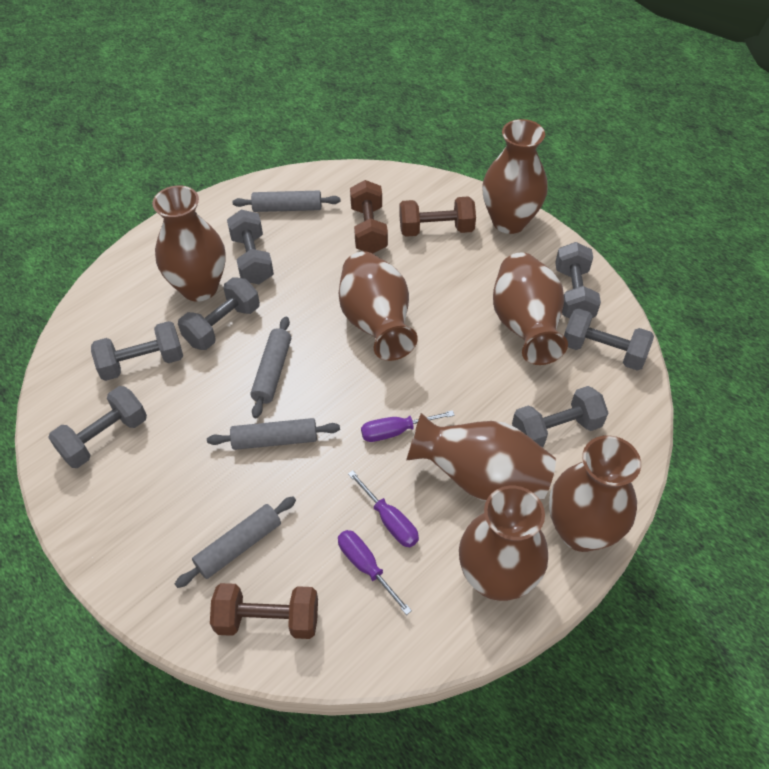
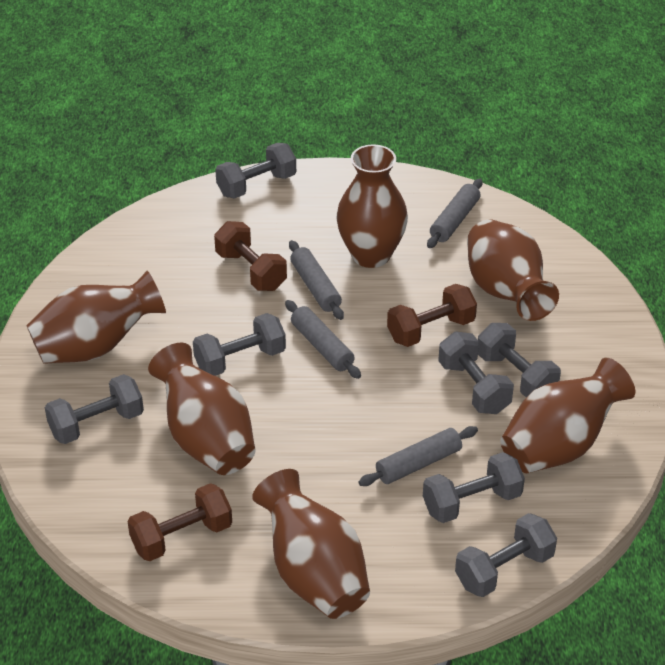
brown vase: 7 -> 6
purple screwdriver: 3 -> 0

